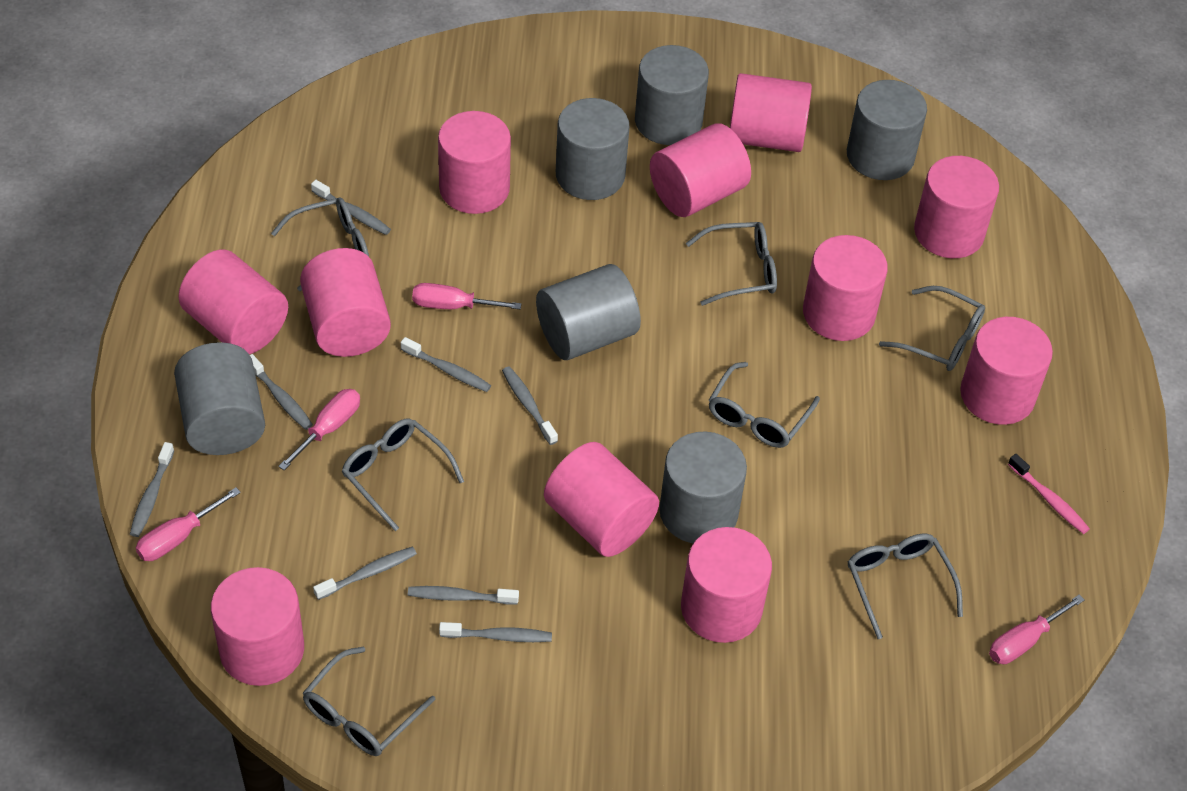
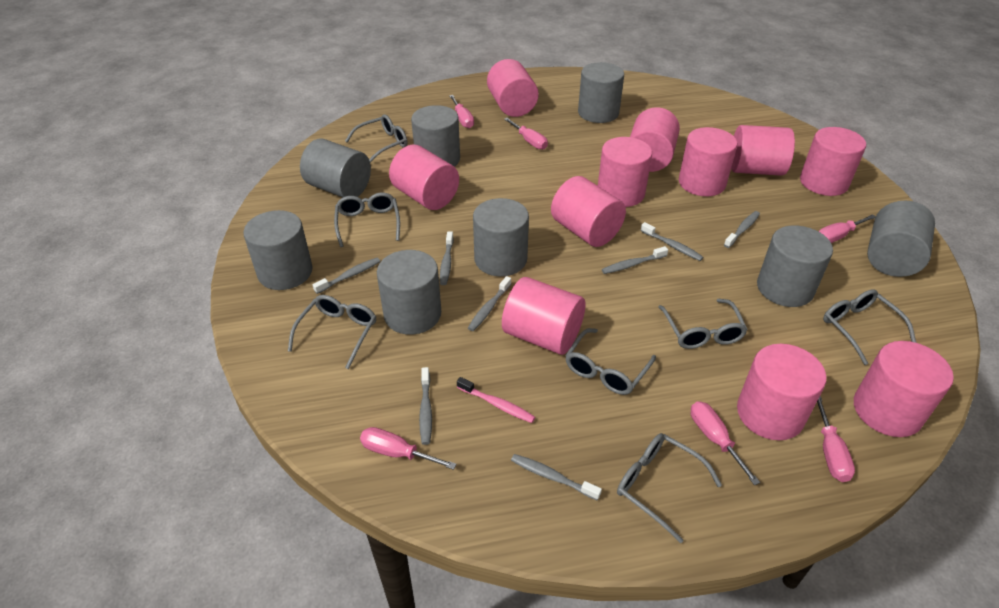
grey cylinder: 6 -> 8
pink screwdriver: 4 -> 6

